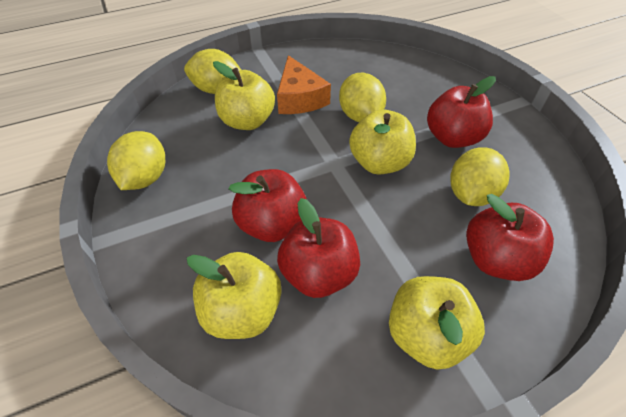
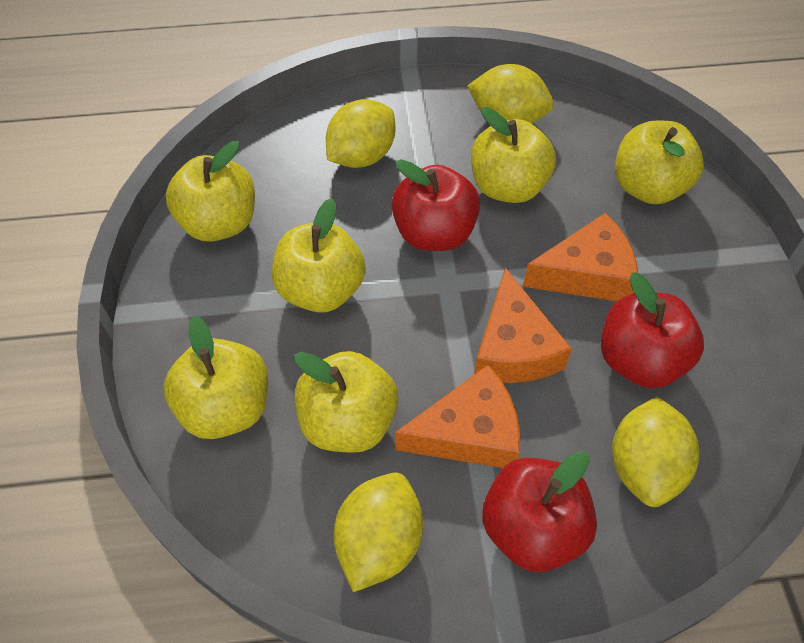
orange cheese: 1 -> 3
red apple: 4 -> 3
yellow apple: 4 -> 6

